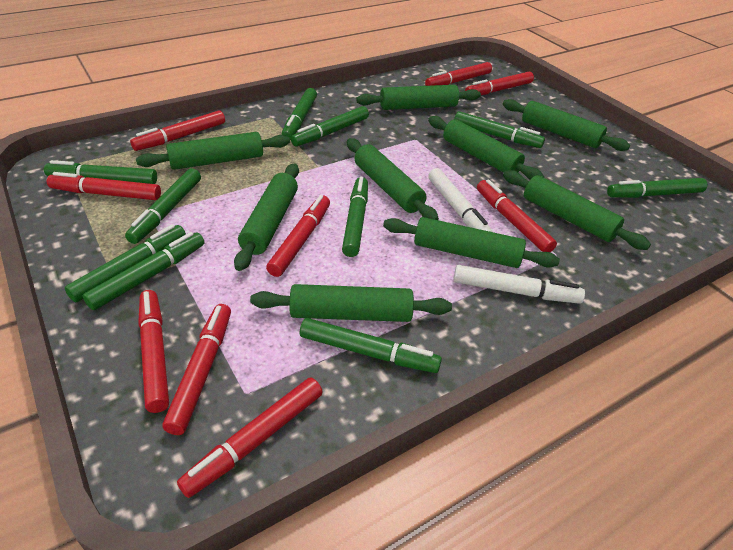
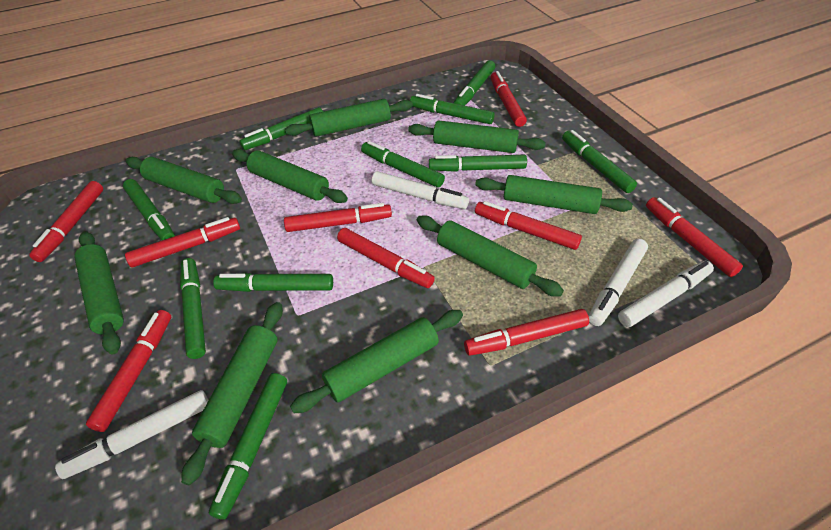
white marker: 2 -> 4

